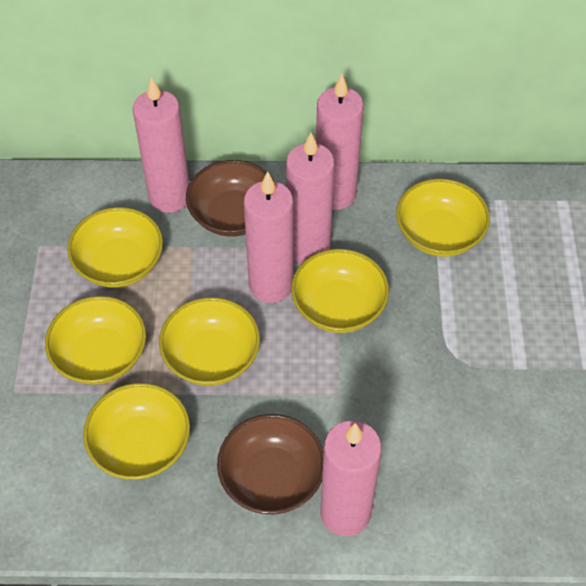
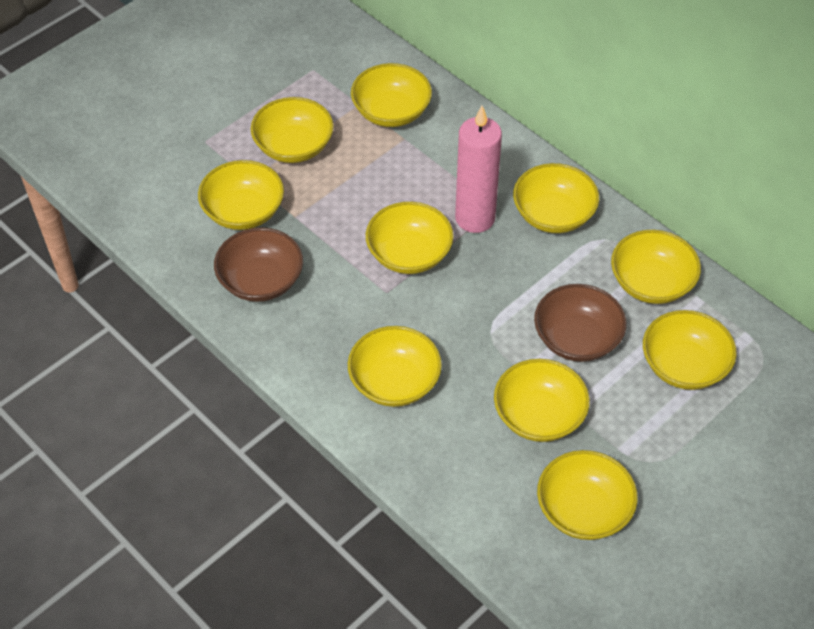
pink candle: 5 -> 1
yellow bowl: 6 -> 10

